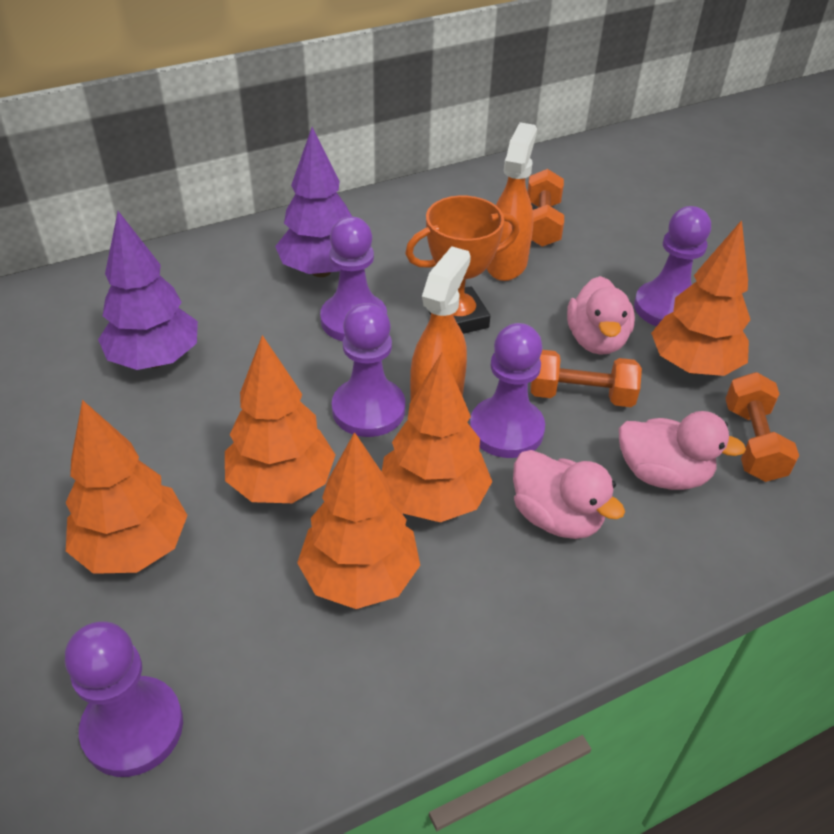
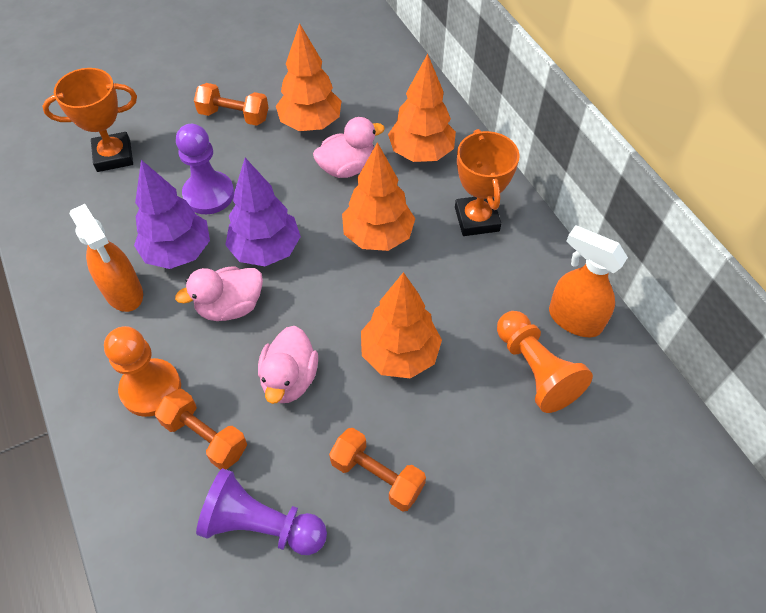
orange pawn: 0 -> 2
orange tree: 5 -> 4
orange trophy: 1 -> 2
purple pawn: 5 -> 2

